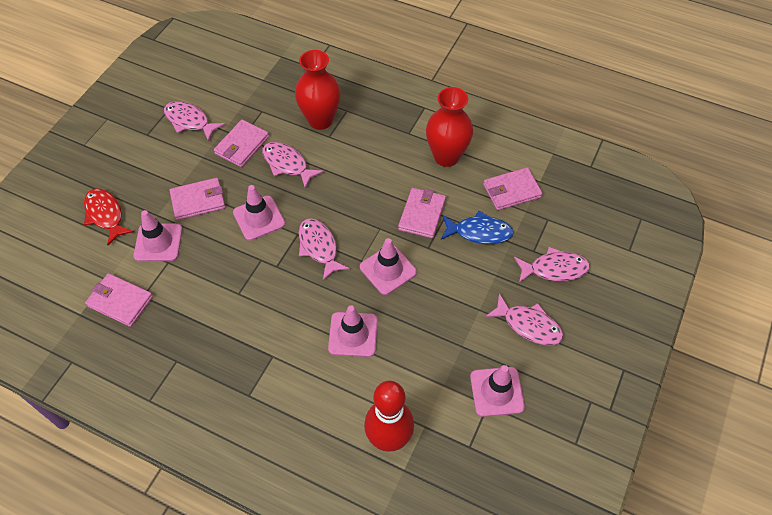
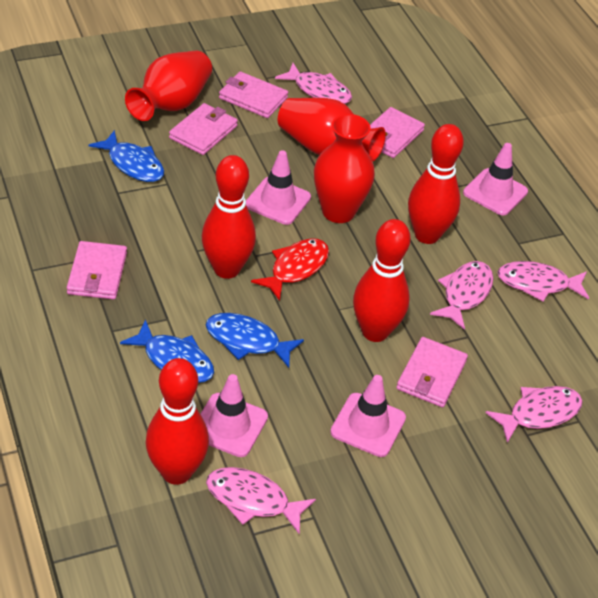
blue fish: 1 -> 3
pink traffic cone: 5 -> 4
red bowling pin: 1 -> 4
red vase: 2 -> 3

